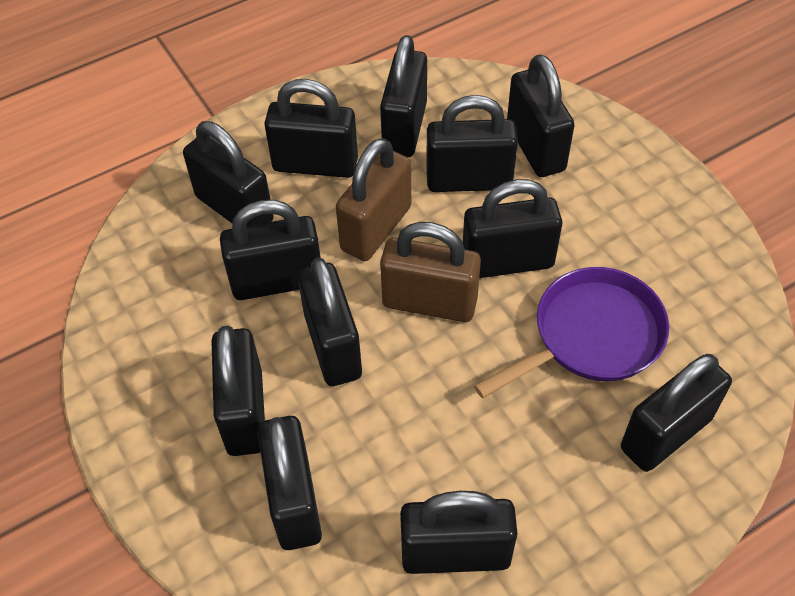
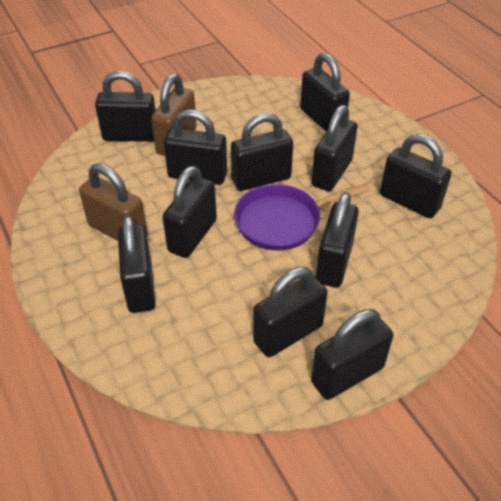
black padlock: 12 -> 11

